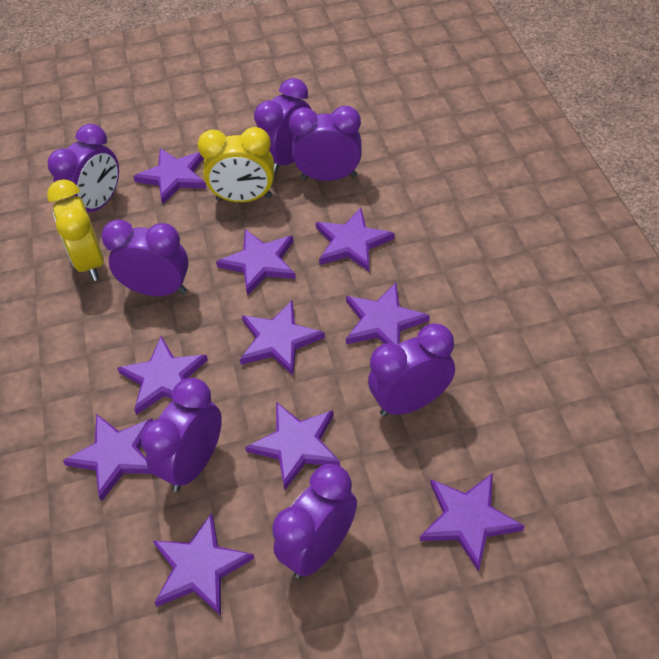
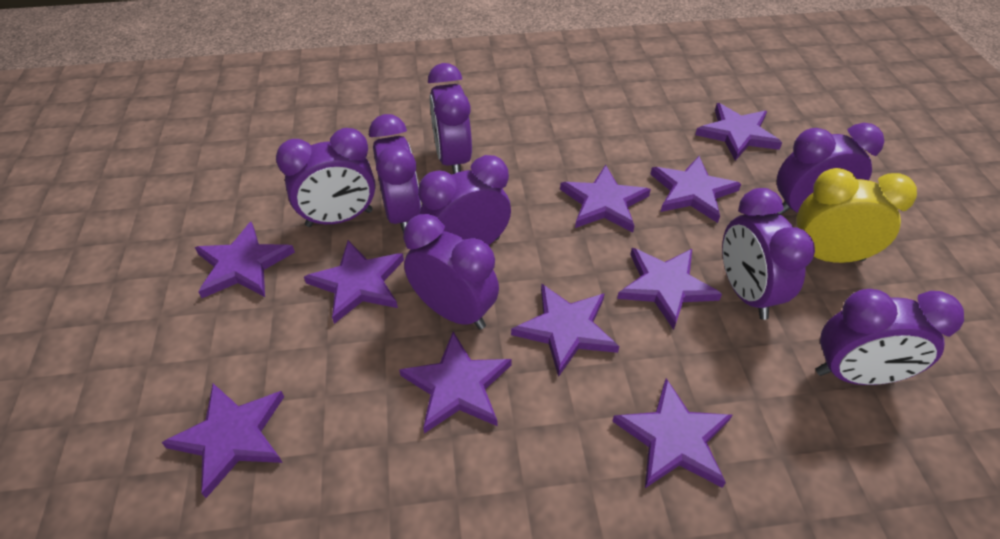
purple clock: 7 -> 8
yellow clock: 2 -> 1

